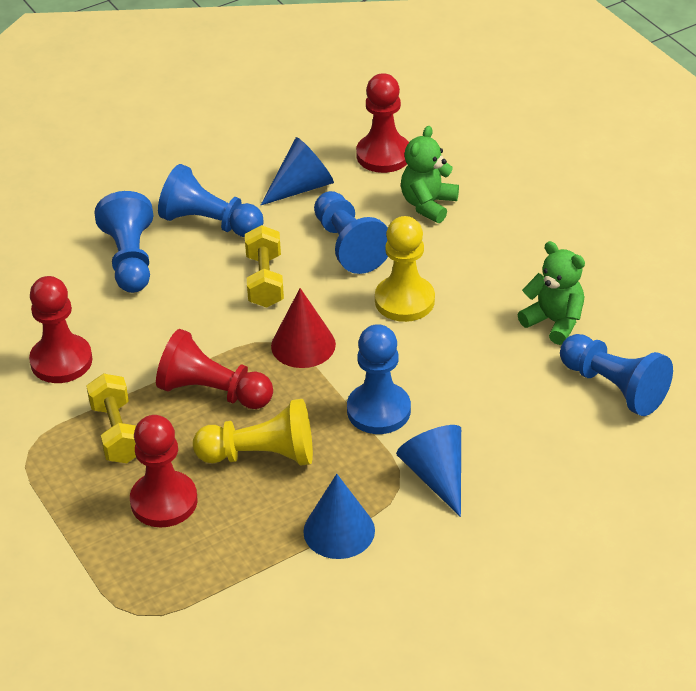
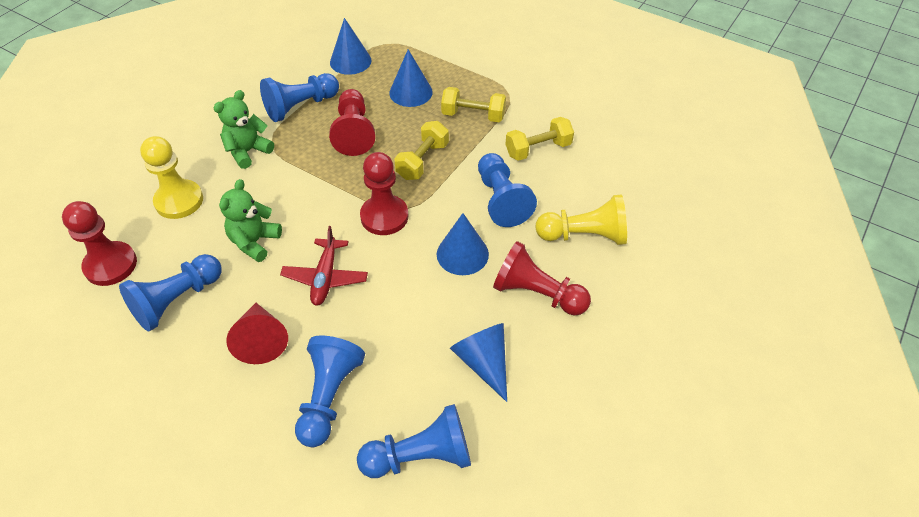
blue cone: 3 -> 4
red plane: 0 -> 1
yellow dumbbell: 2 -> 3

